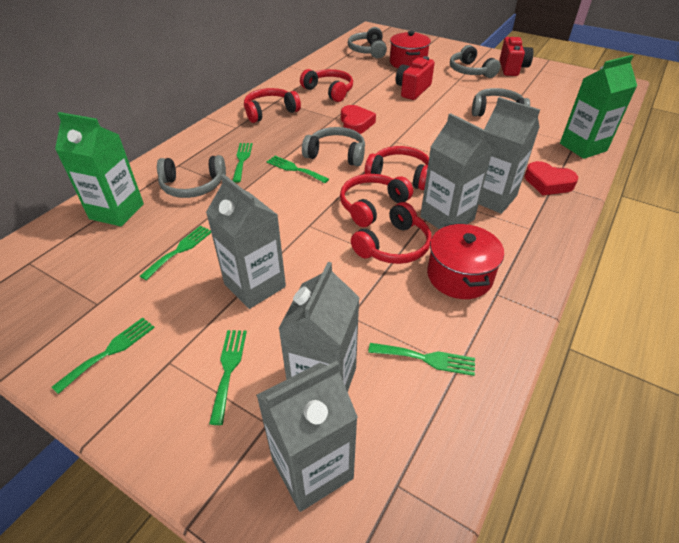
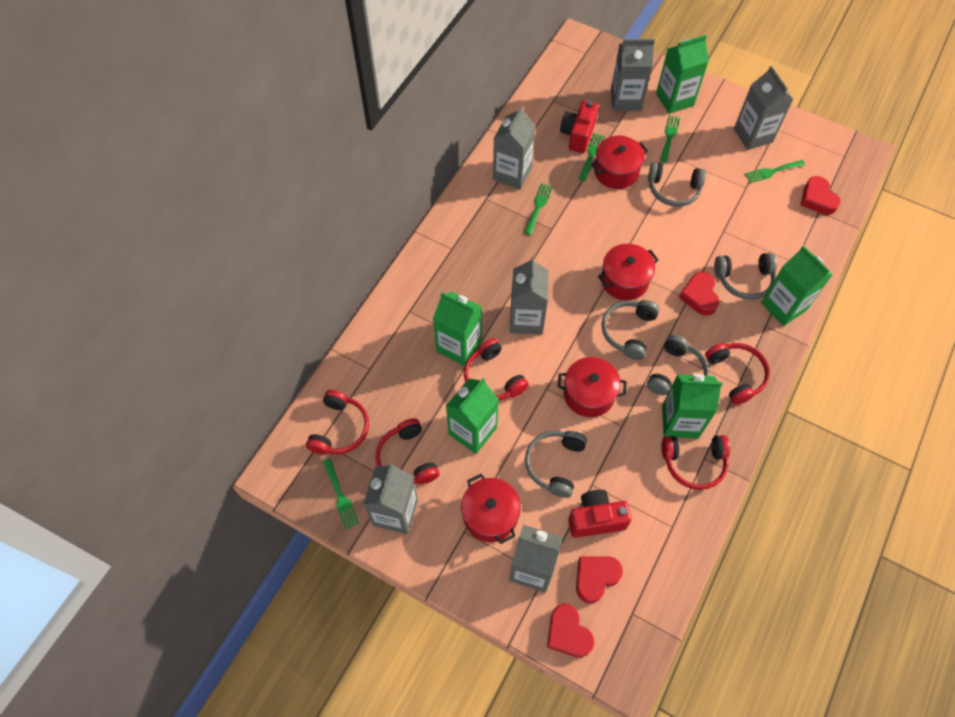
green carton: 2 -> 5
green fork: 6 -> 5
grey carton: 5 -> 6
red heart: 2 -> 4
red pot: 2 -> 4

